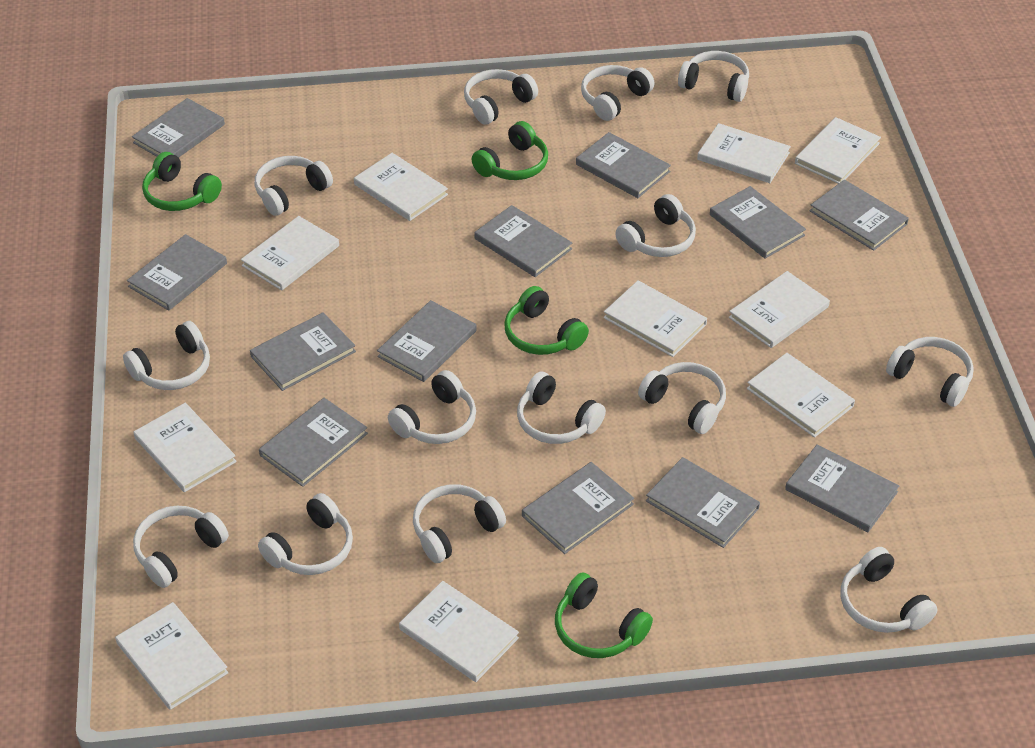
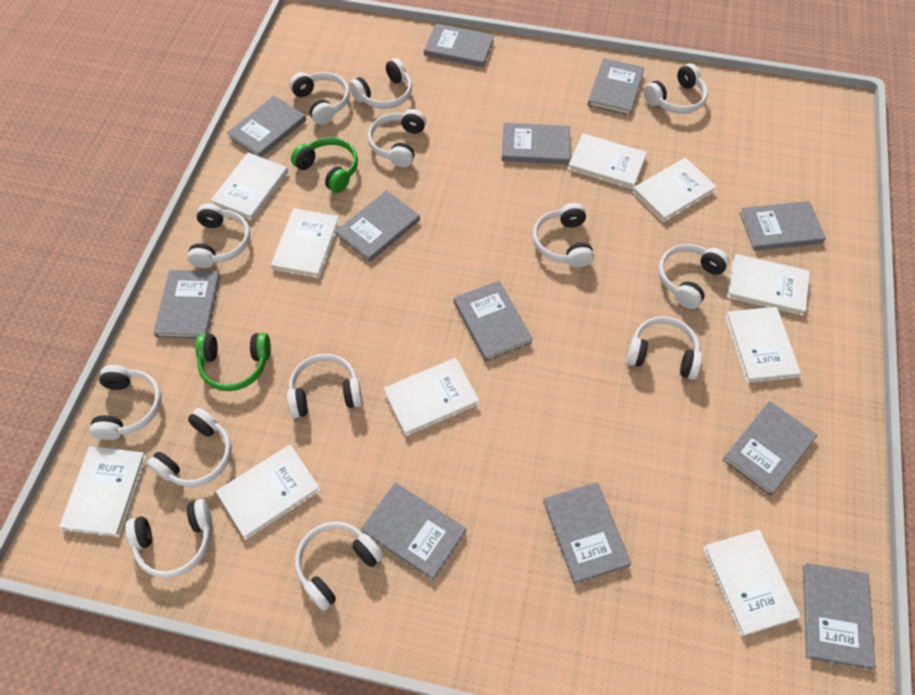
green headphones: 4 -> 2
white headphones: 14 -> 13

